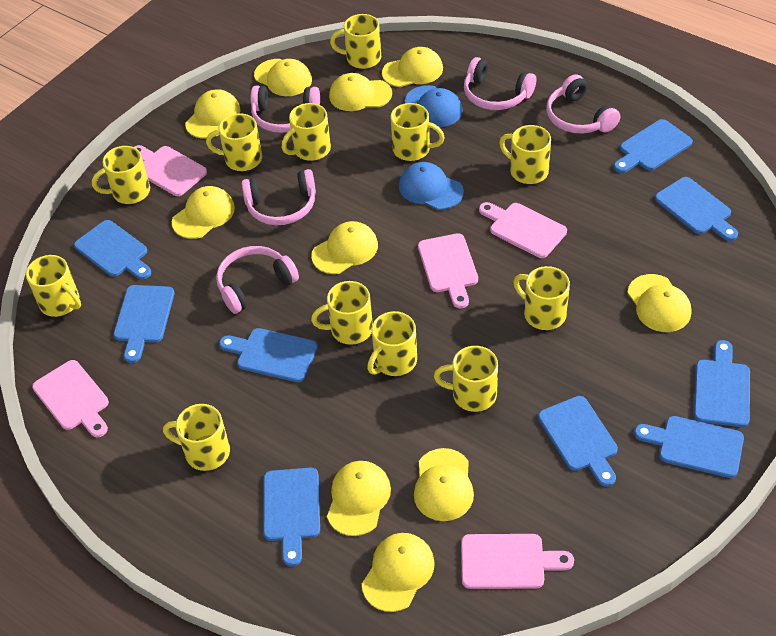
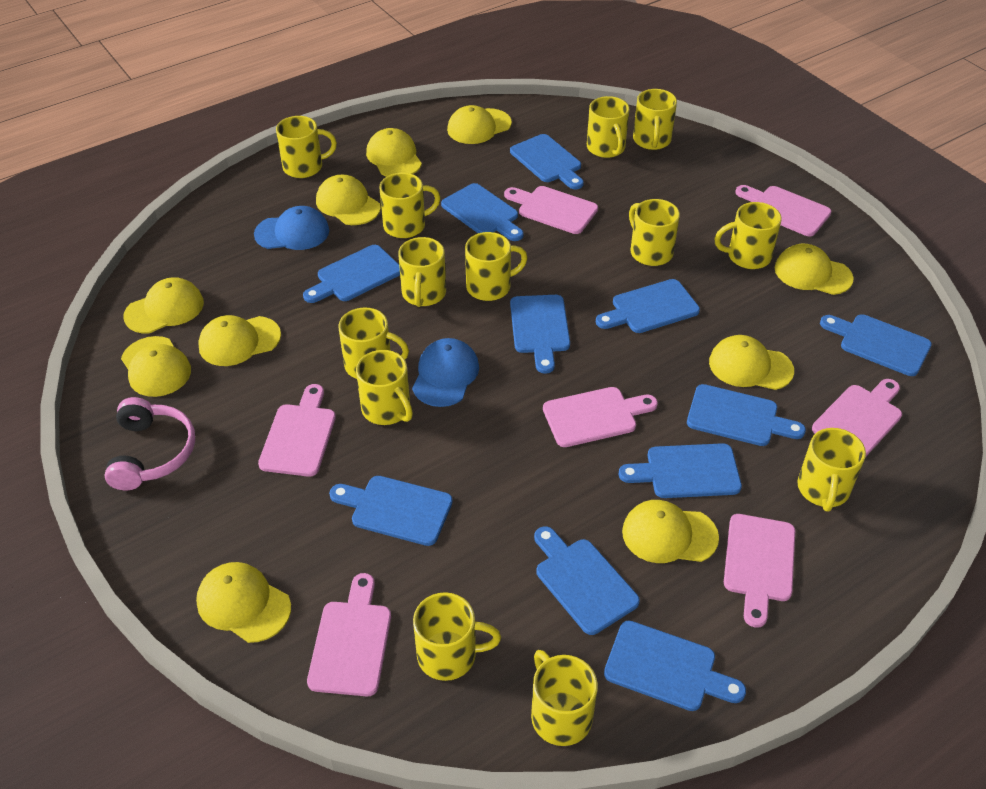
blue cutting board: 9 -> 11
pink cutting board: 5 -> 7
pink headphones: 5 -> 1
yellow mug: 12 -> 13

